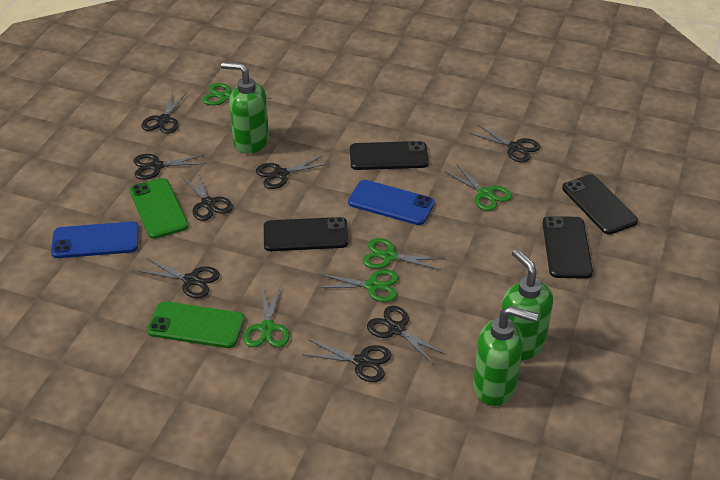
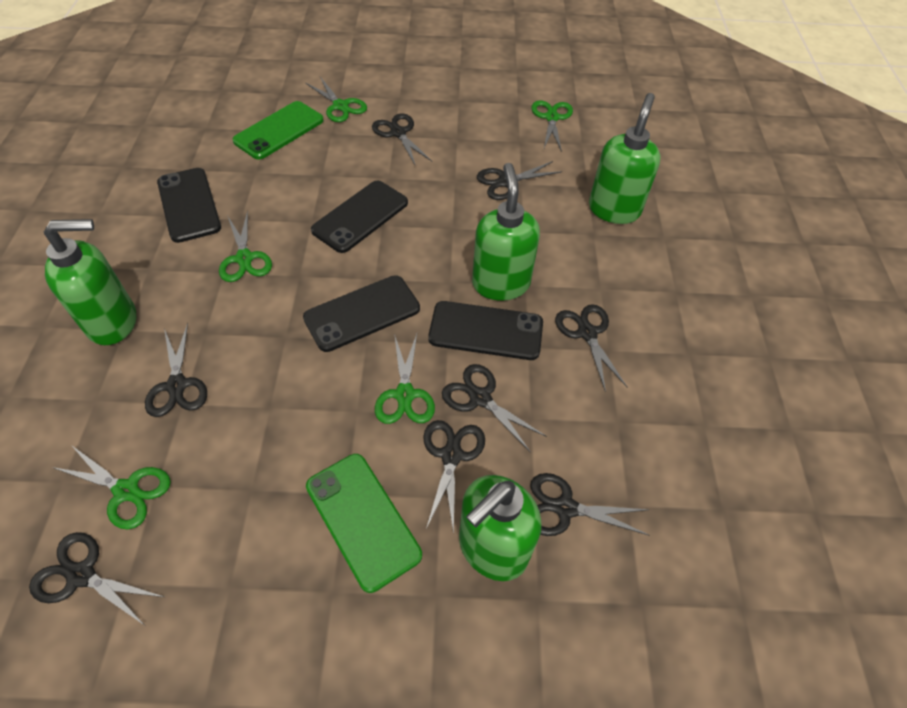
blue phone: 2 -> 0
green soap dispenser: 3 -> 4

